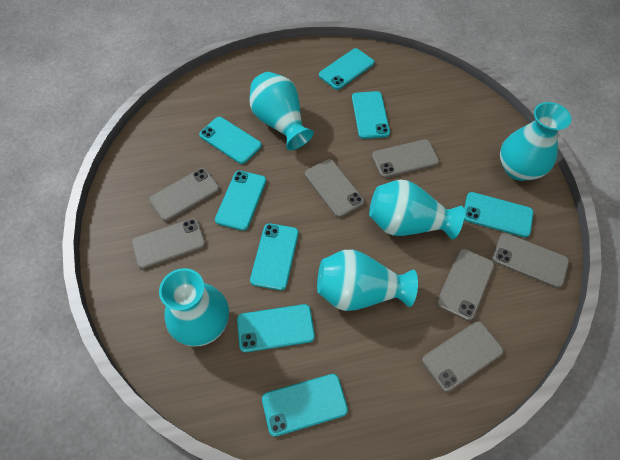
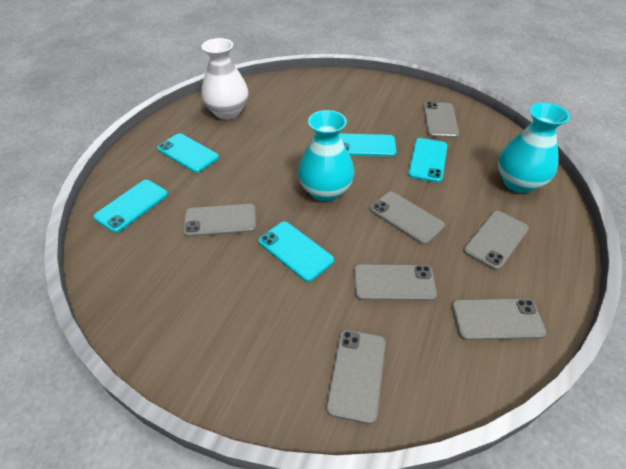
turquoise phone: 8 -> 5
turquoise vase: 5 -> 2
white vase: 0 -> 1

